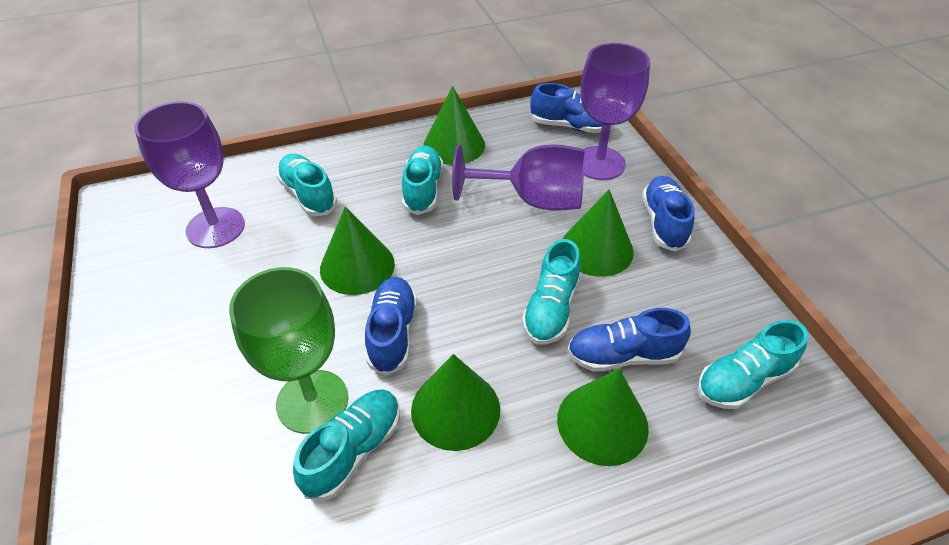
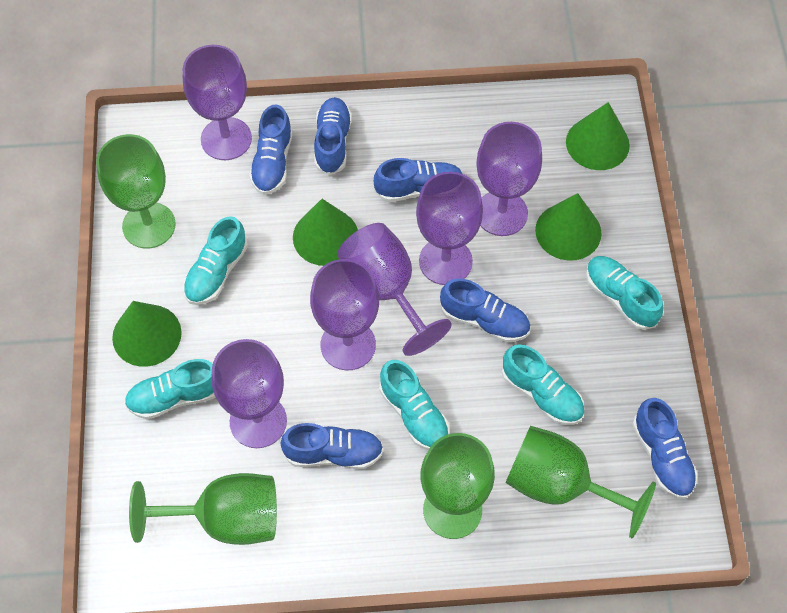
blue shoe: 4 -> 6
green cone: 5 -> 4
green goblet: 1 -> 4
purple goblet: 3 -> 6

